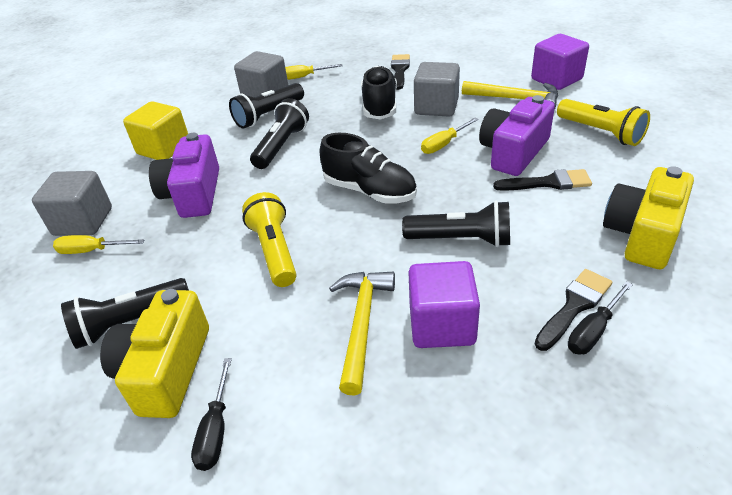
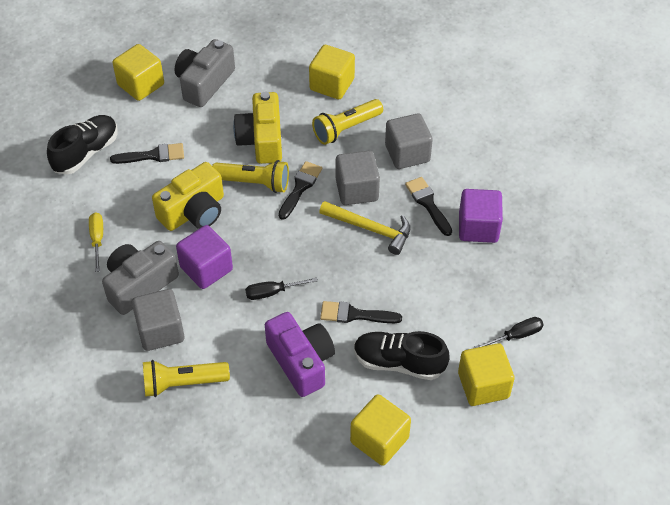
black brush: 3 -> 4
black flashlight: 4 -> 0
grey camera: 0 -> 2
purple camera: 2 -> 1
yellow cube: 1 -> 4
yellow flashlight: 2 -> 3
yellow hammer: 2 -> 1
yellow screwdriver: 3 -> 1

